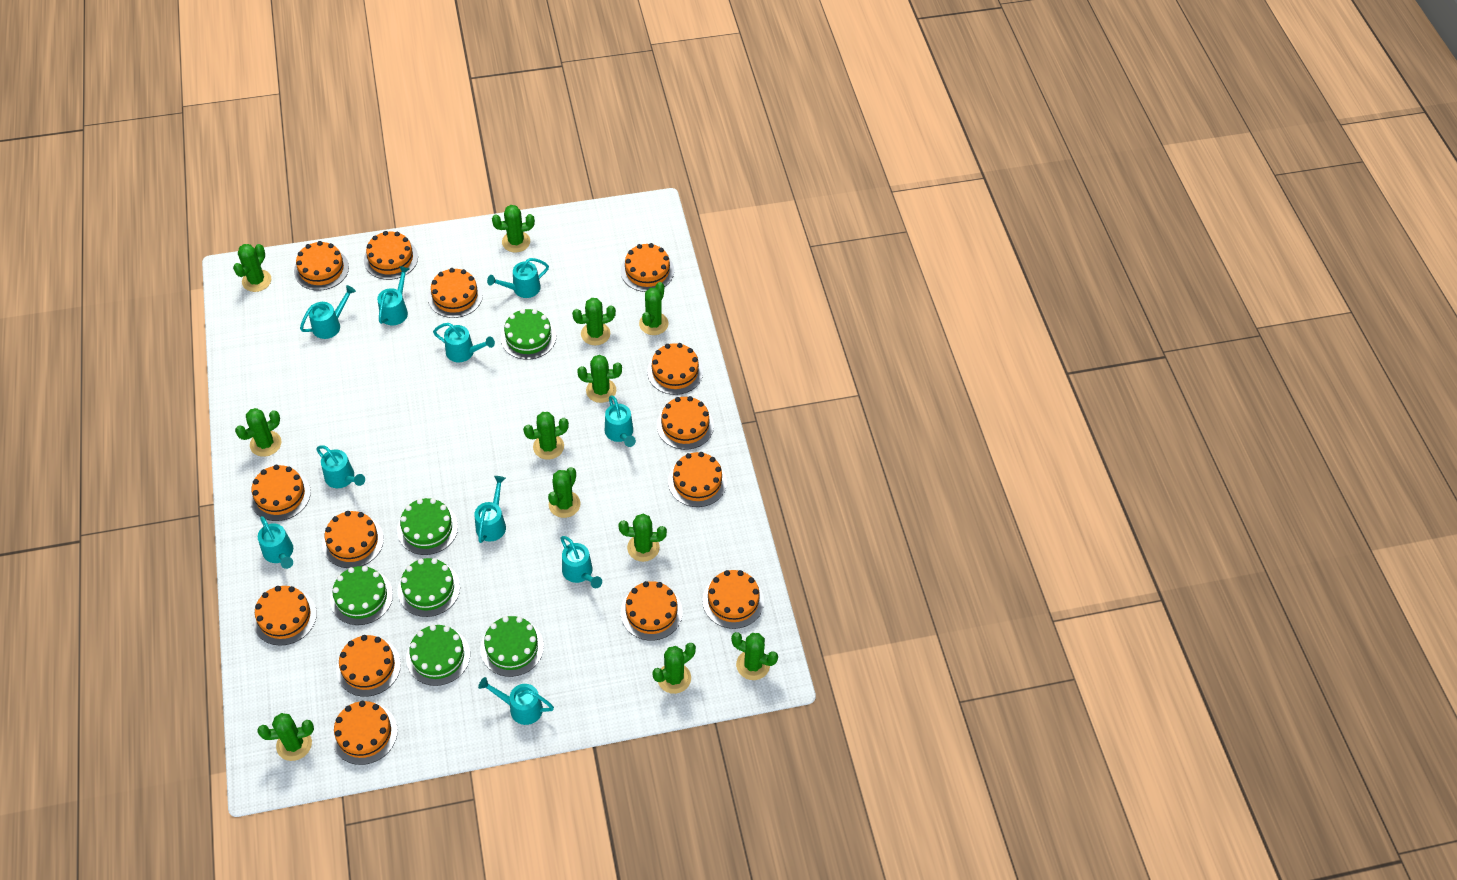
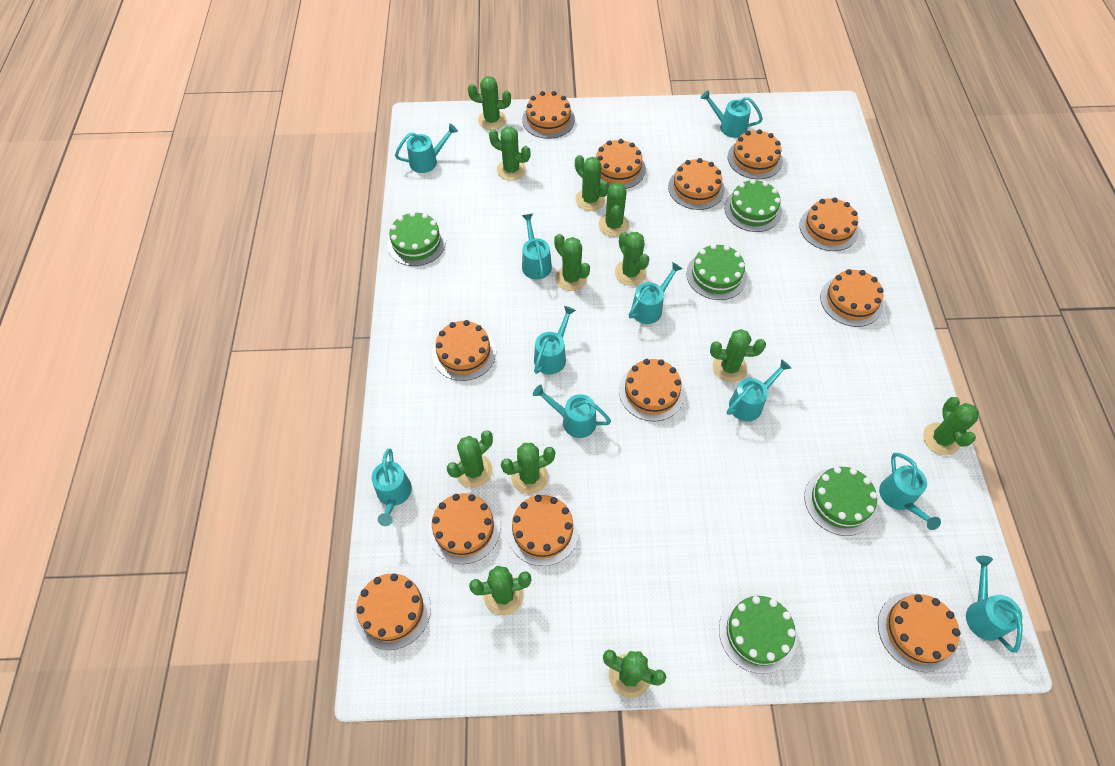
green cake: 6 -> 5
orange cake: 14 -> 12

